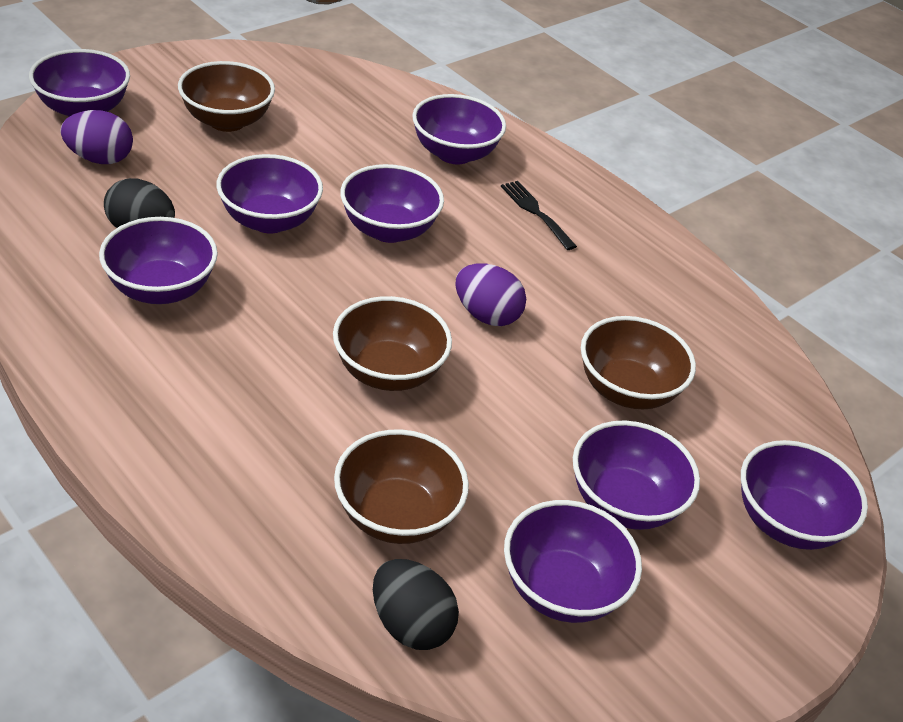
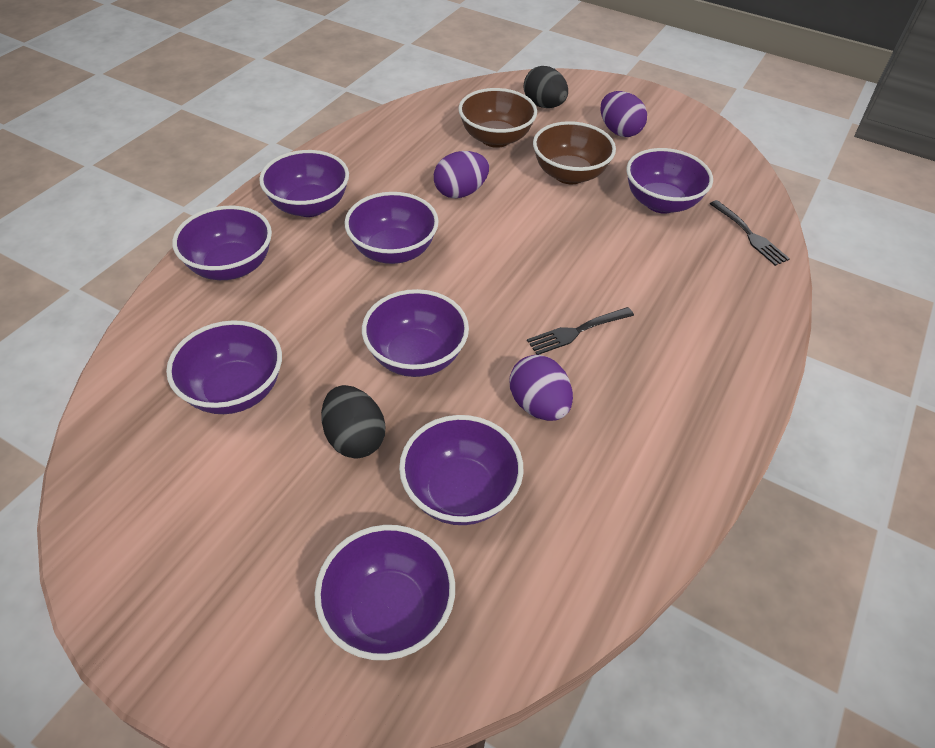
black fork: 1 -> 2
brown bowl: 4 -> 2
purple egg: 2 -> 3

